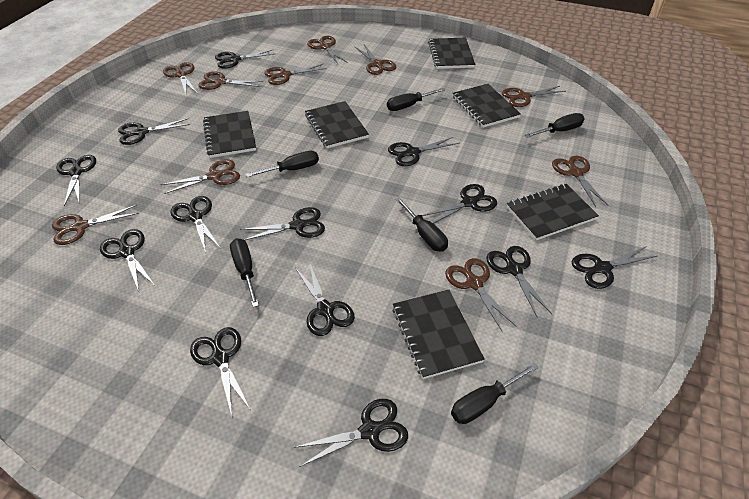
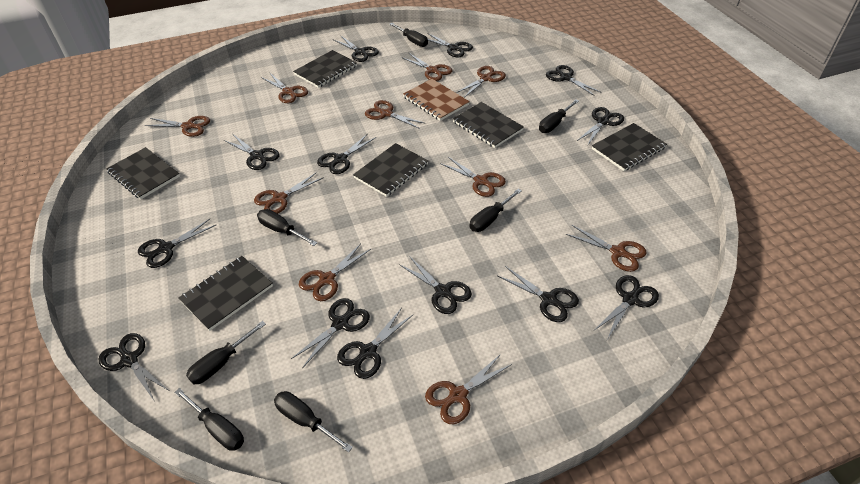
black screwdriver: 6 -> 7
brown notebook: 0 -> 1

